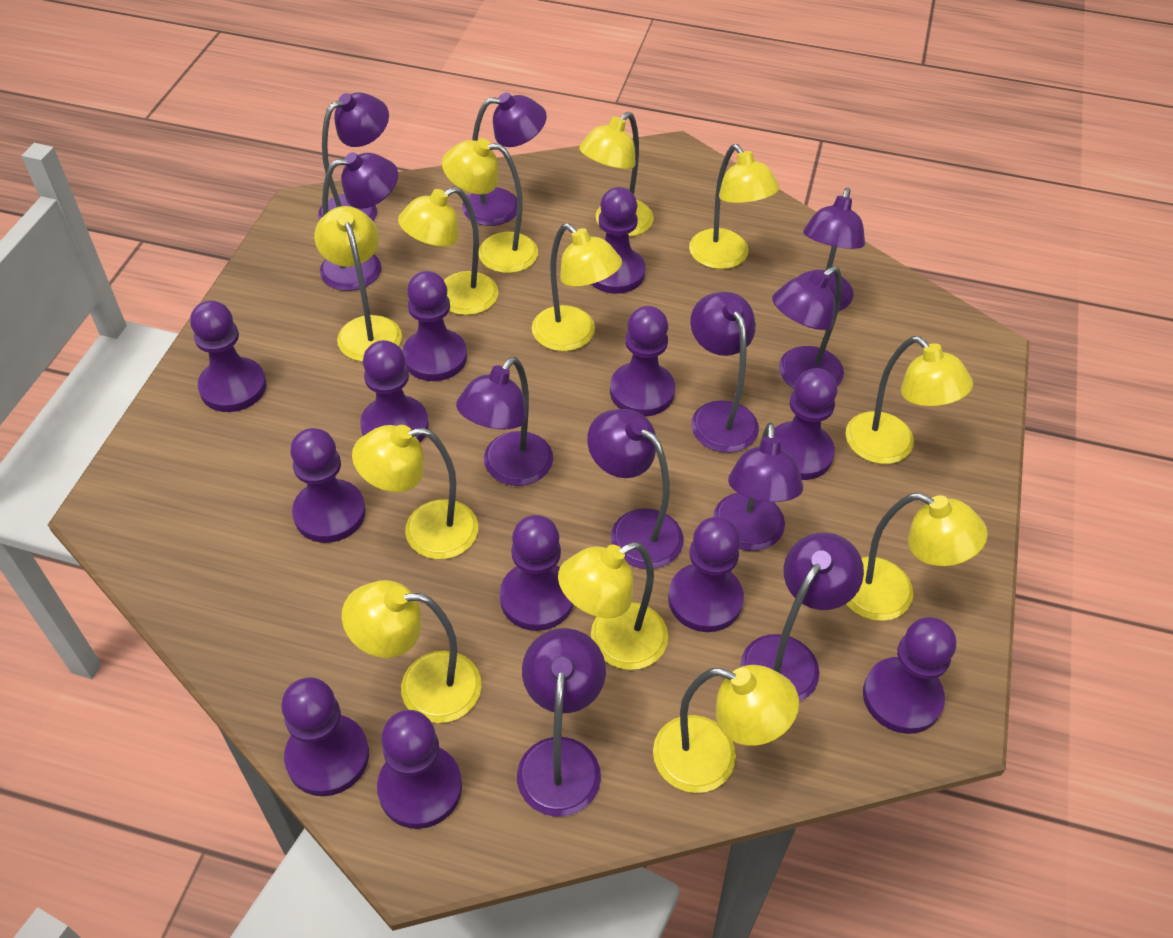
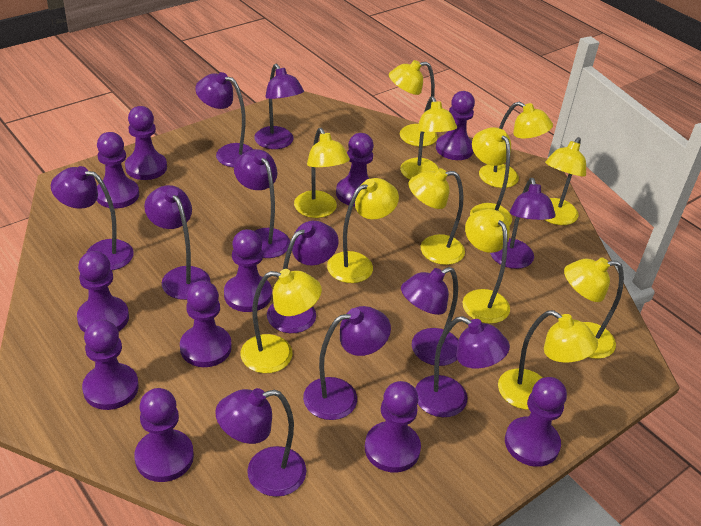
purple pawn: 12 -> 11

